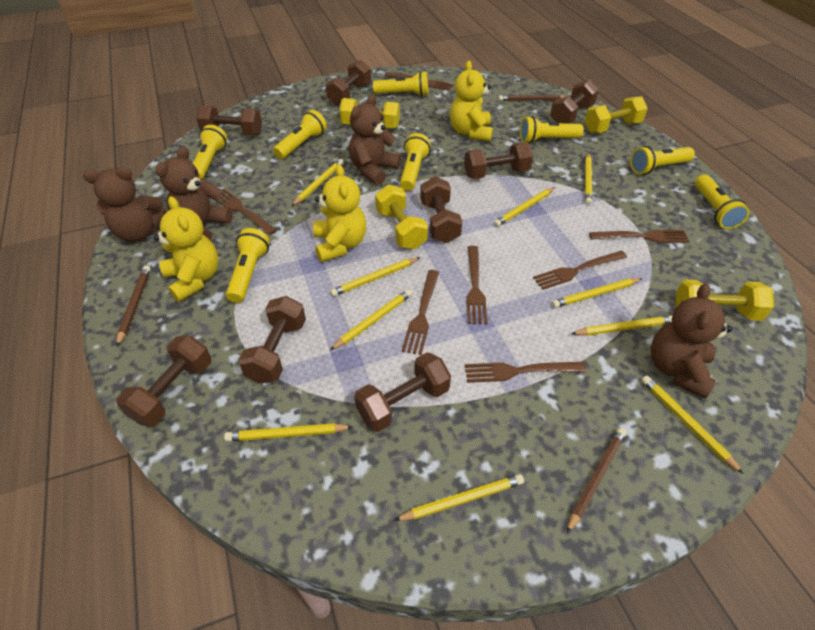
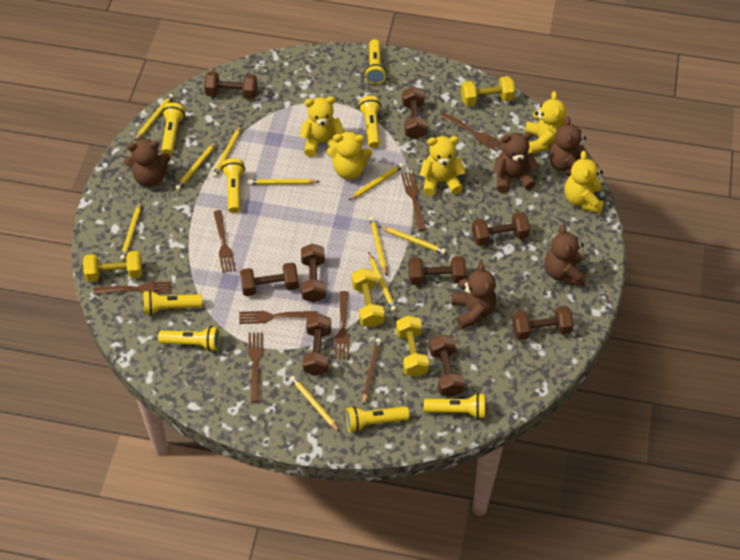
brown dumbbell: 8 -> 9
brown pencil: 3 -> 1
brown teddy bear: 4 -> 5
yellow teddy bear: 3 -> 5

